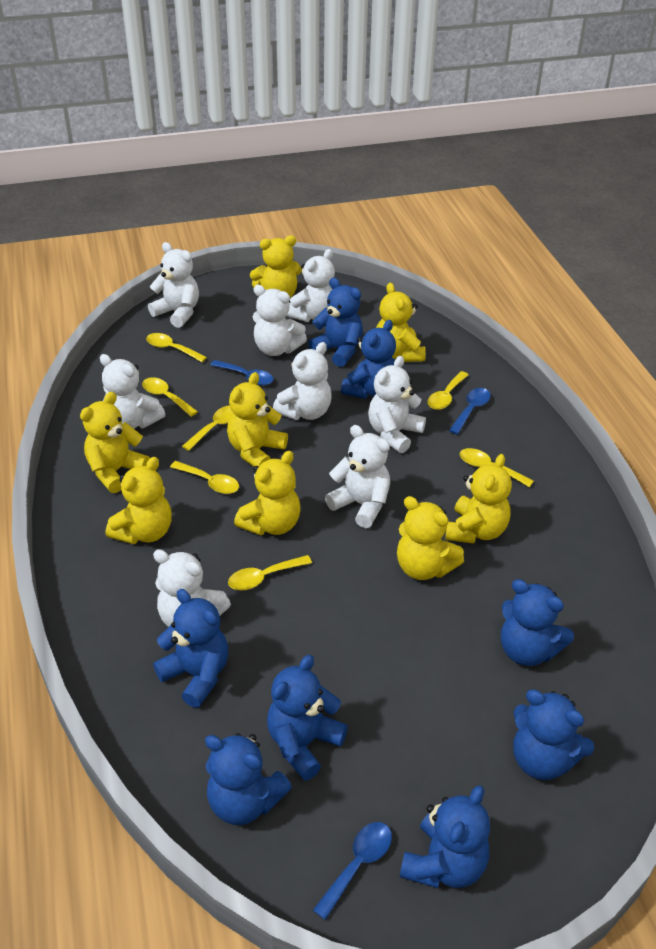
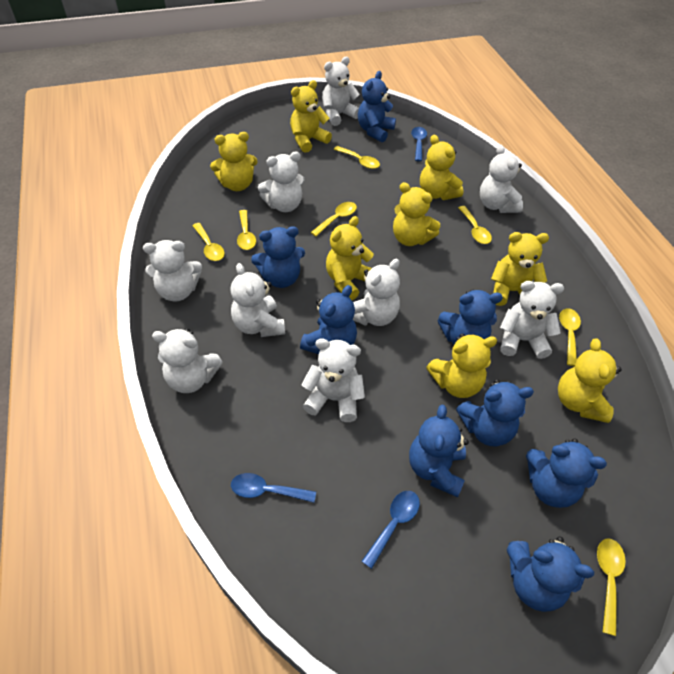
white teddy bear: 8 -> 9

